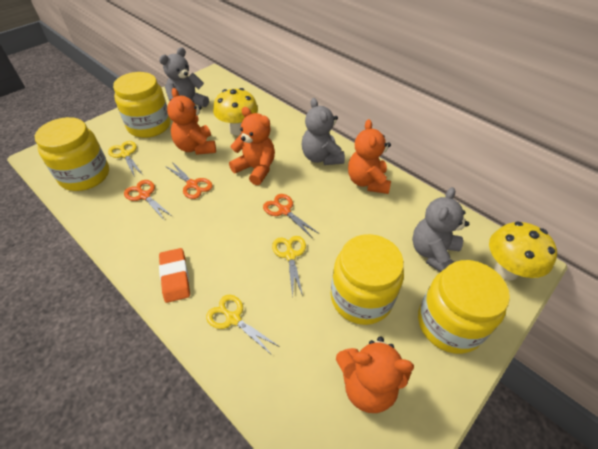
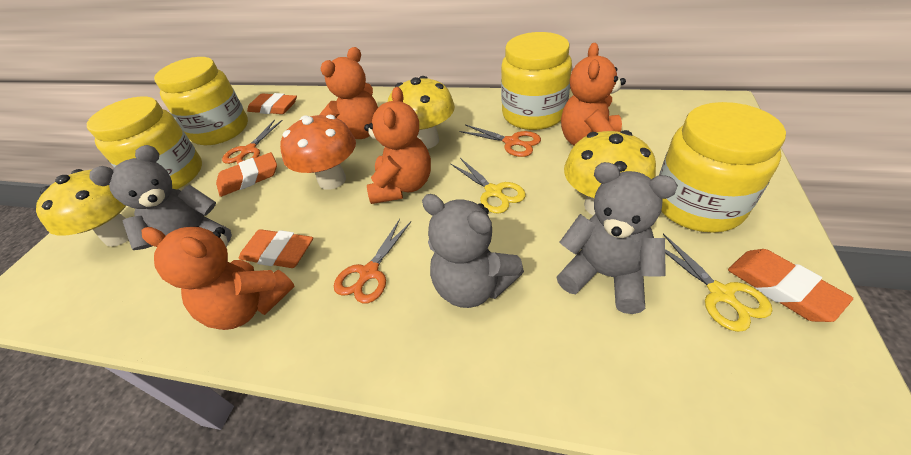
orange eraser: 1 -> 4
orange mushroom: 0 -> 1
yellow mushroom: 2 -> 3
yellow scissors: 3 -> 2

